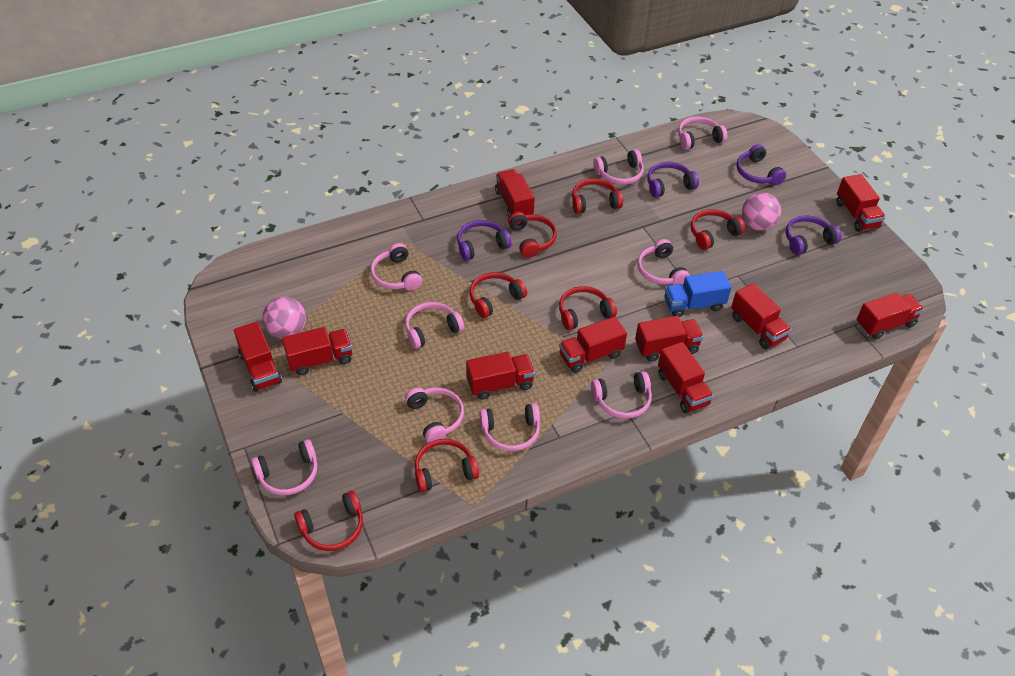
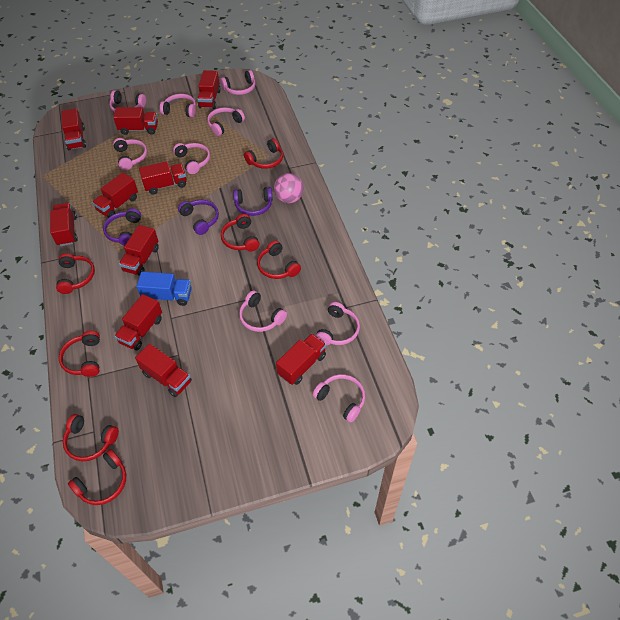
pink ball: 2 -> 1
purple headphones: 4 -> 3

